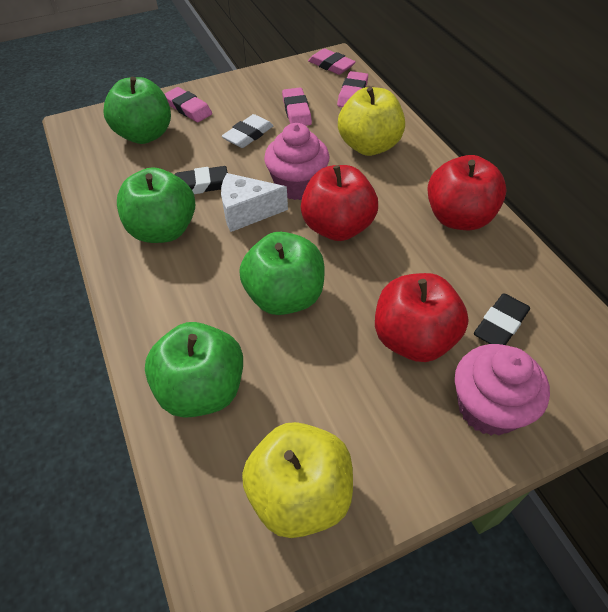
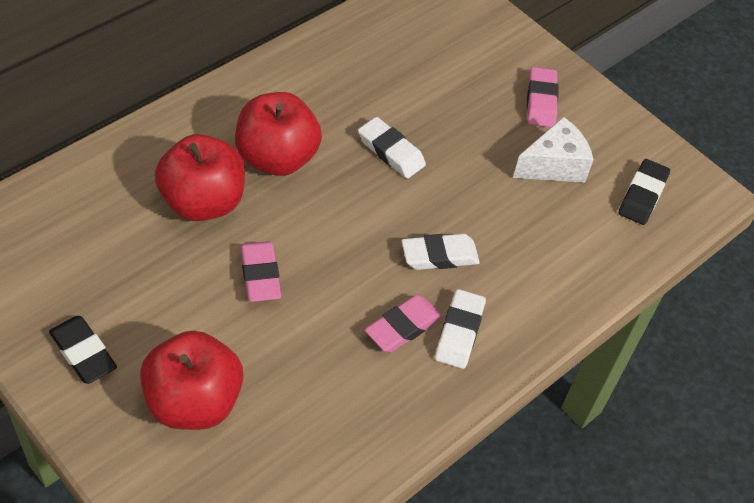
green apple: 4 -> 0
pink cupcake: 2 -> 0
pink eraser: 4 -> 3
white eraser: 1 -> 3
yellow apple: 2 -> 0

